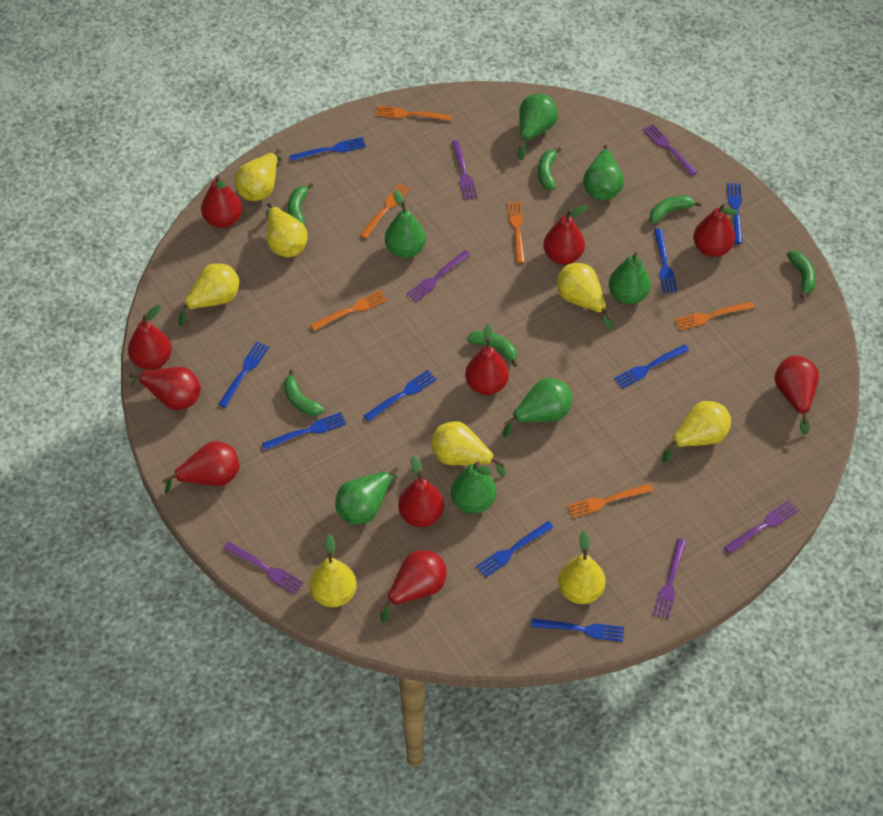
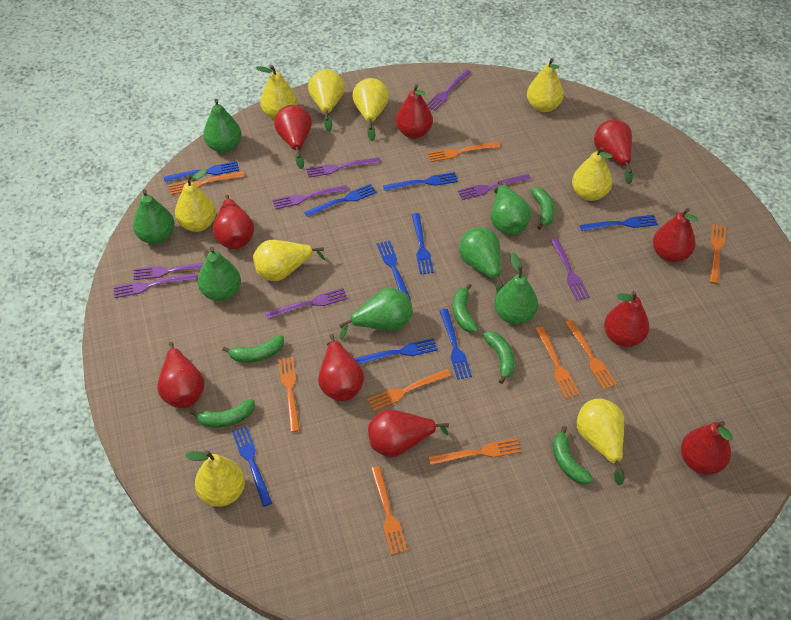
orange fork: 6 -> 9
purple fork: 6 -> 8
yellow pear: 8 -> 9

